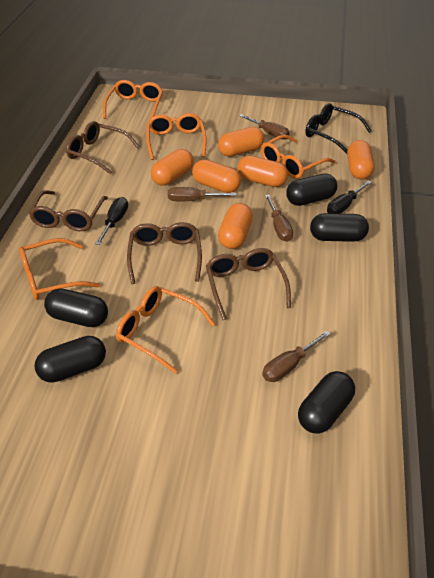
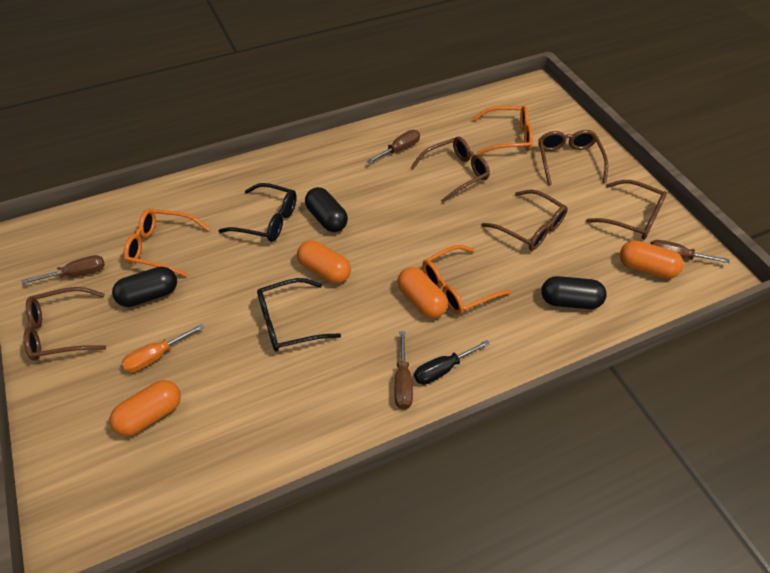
black capsule: 5 -> 3
black glasses: 1 -> 2
black screwdriver: 2 -> 1
brown glasses: 4 -> 5
orange capsule: 6 -> 4
orange glasses: 5 -> 3
orange screwdriver: 0 -> 1

